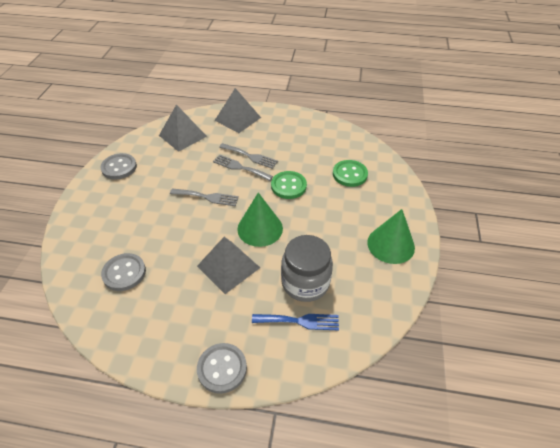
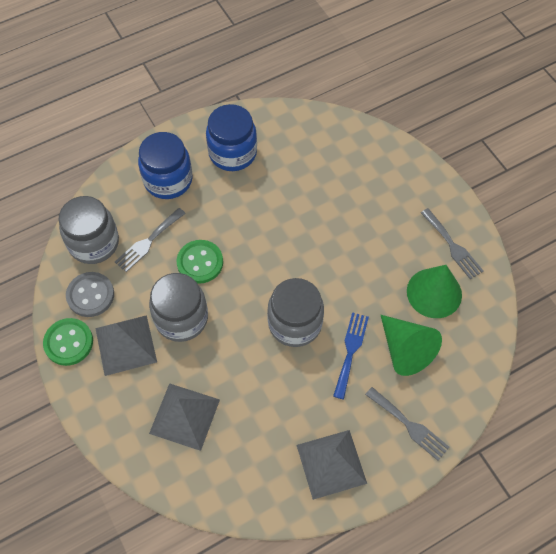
blue jar: 0 -> 2
grey button: 3 -> 1
grey jar: 1 -> 3

